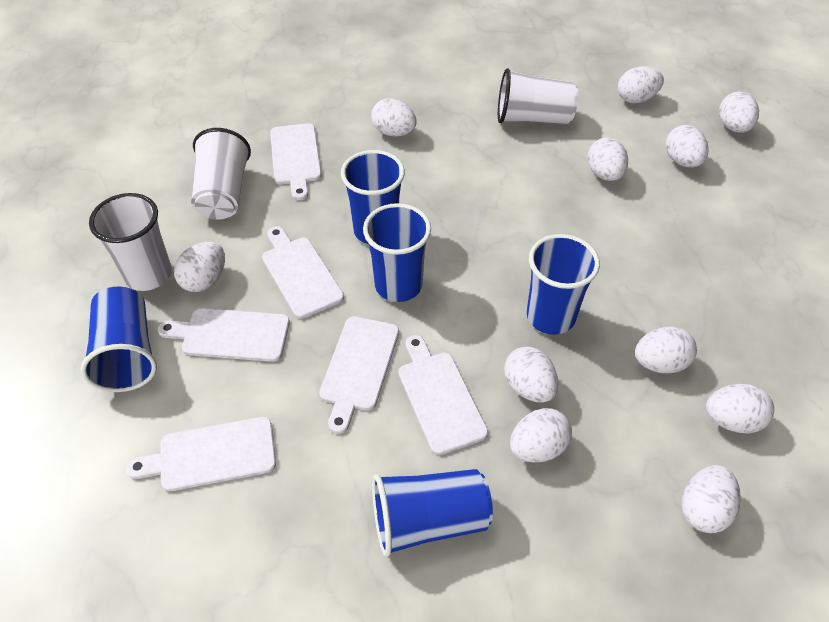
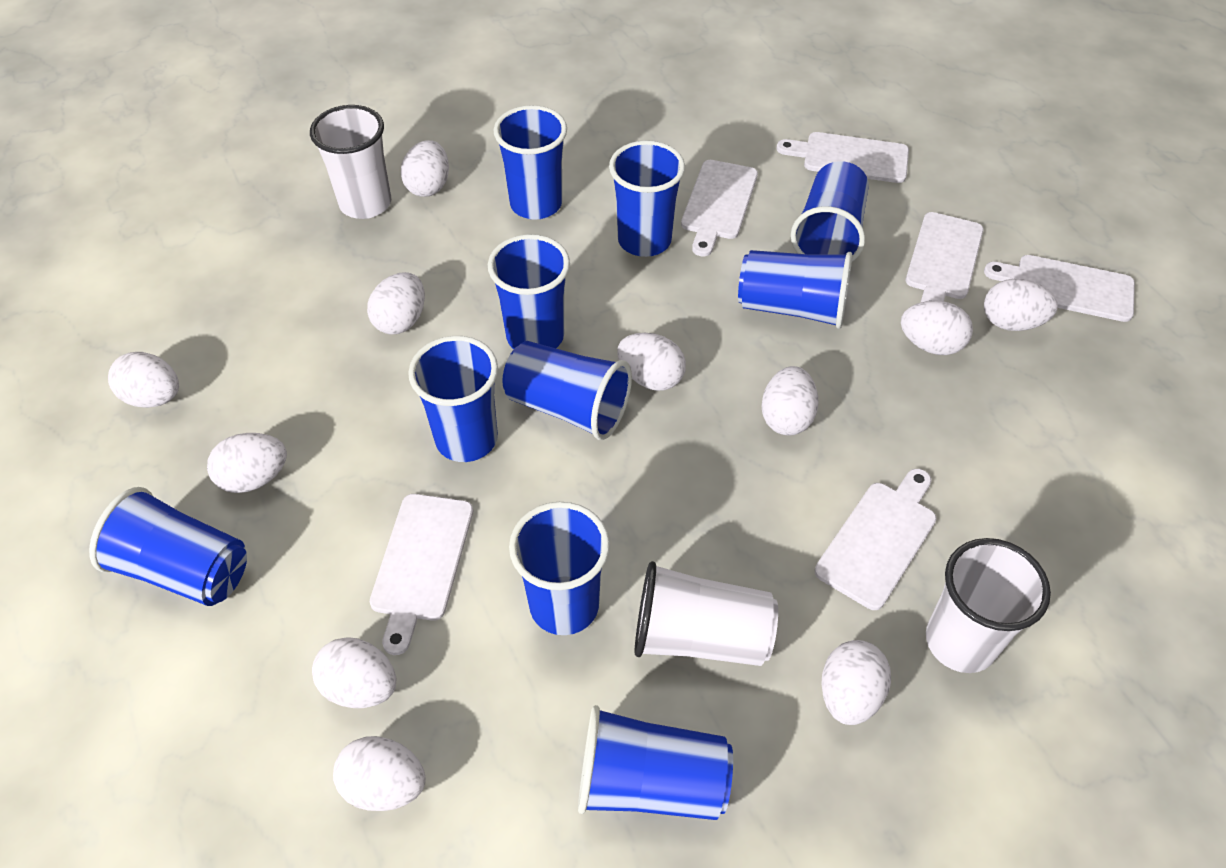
blue cup: 5 -> 10

